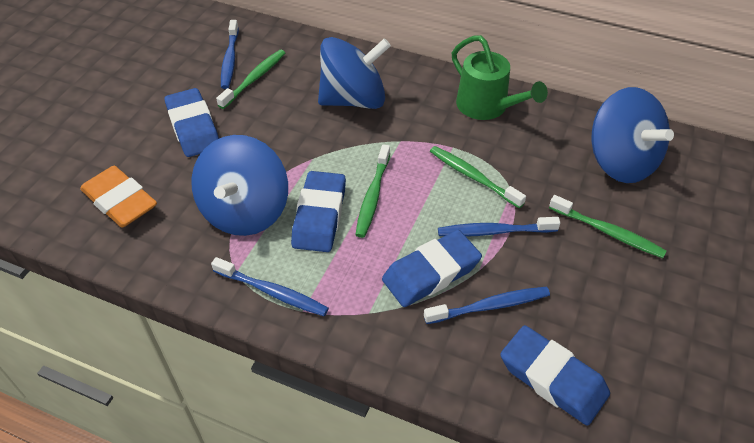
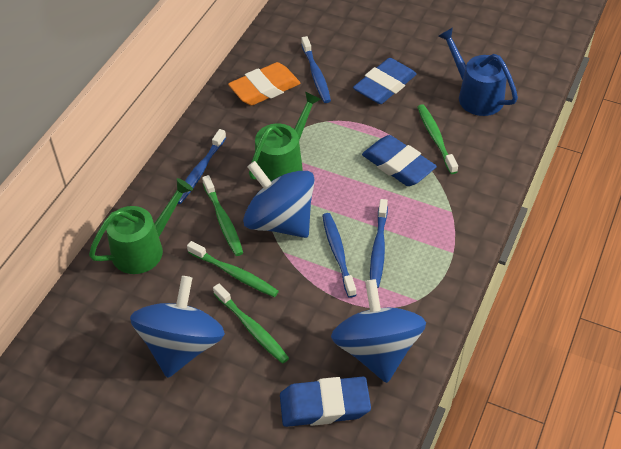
blue eraser: 4 -> 3
blue watering can: 0 -> 1
green watering can: 1 -> 2

